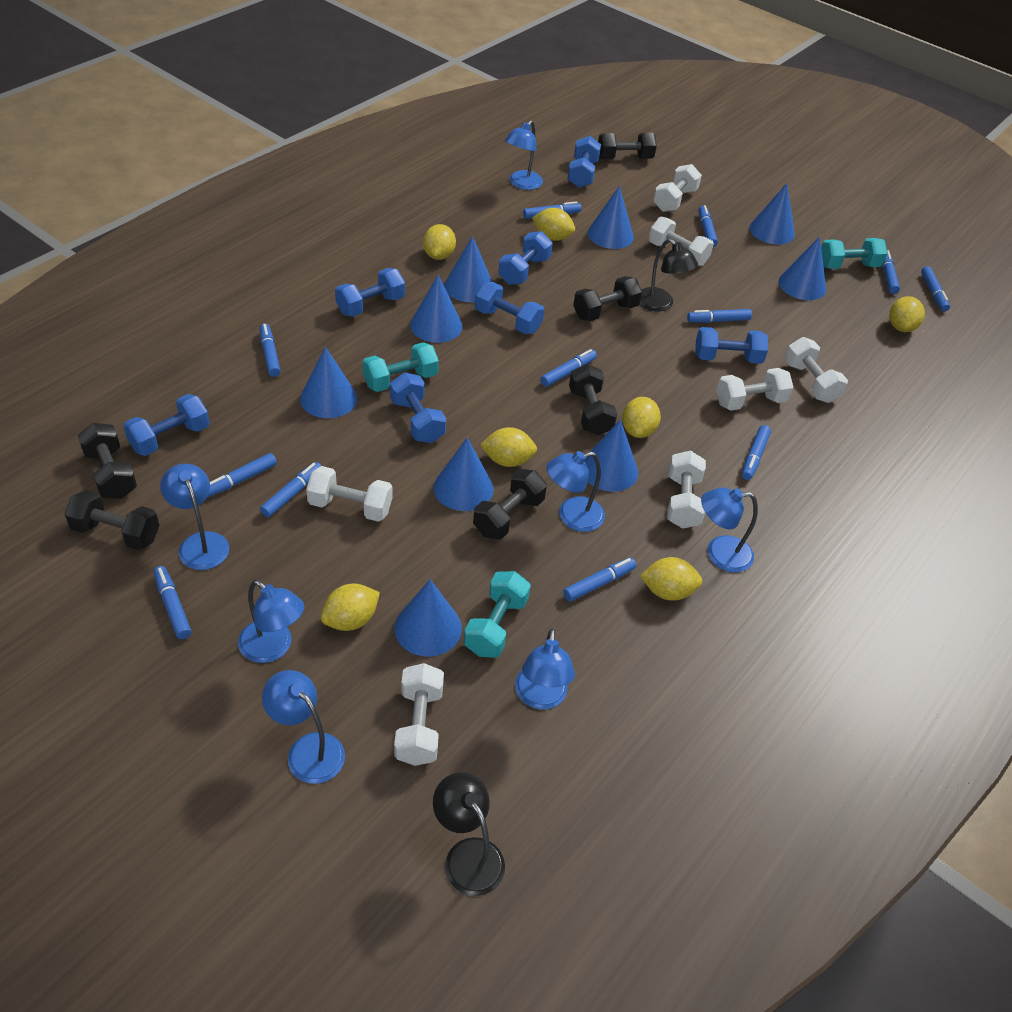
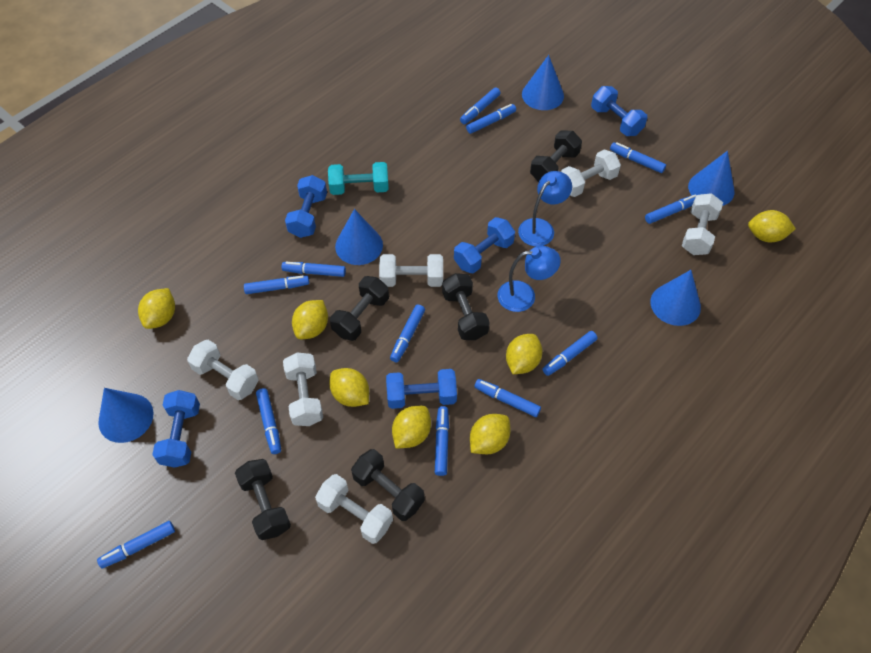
black dumbbell: 6 -> 5
black lamp: 2 -> 0
blue cone: 9 -> 5
blue dumbbell: 7 -> 5
blue lamp: 7 -> 2
turquoise dumbbell: 3 -> 1
white dumbbell: 7 -> 6

